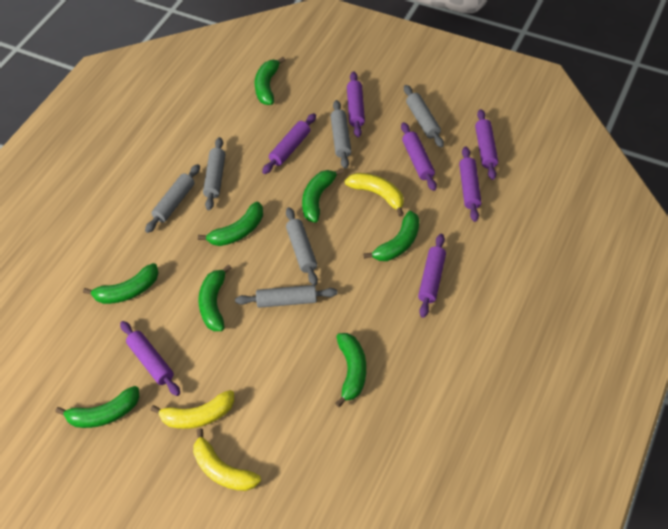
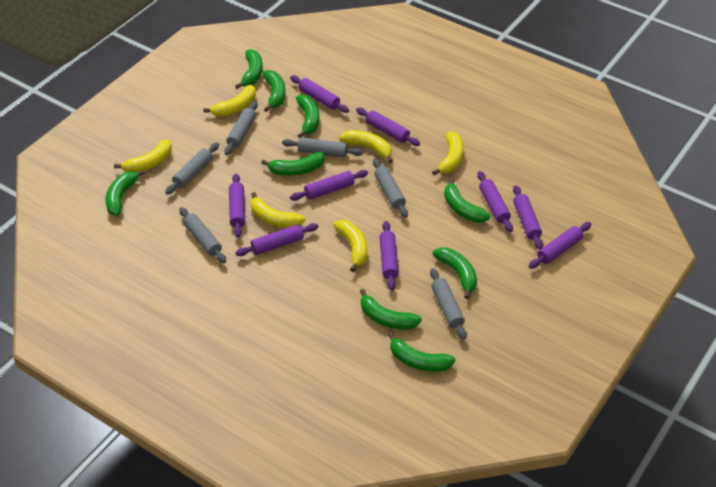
green banana: 8 -> 9
purple rolling pin: 7 -> 9
yellow banana: 3 -> 6

